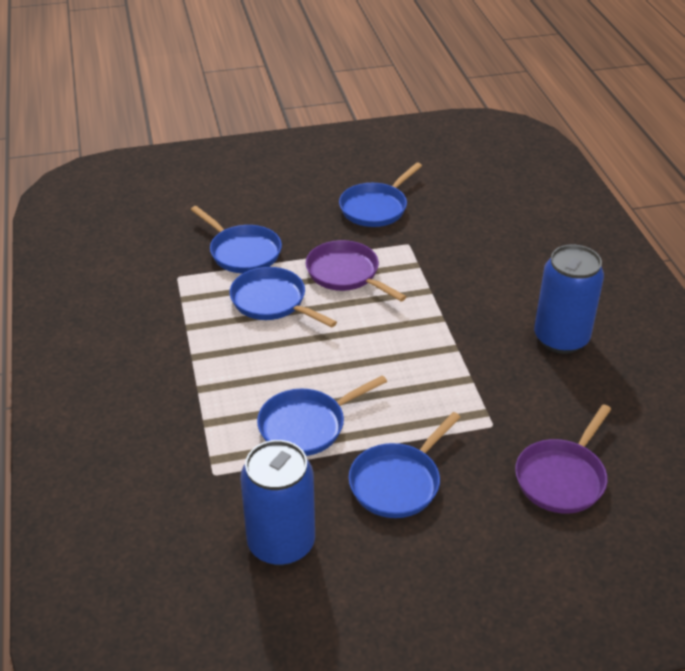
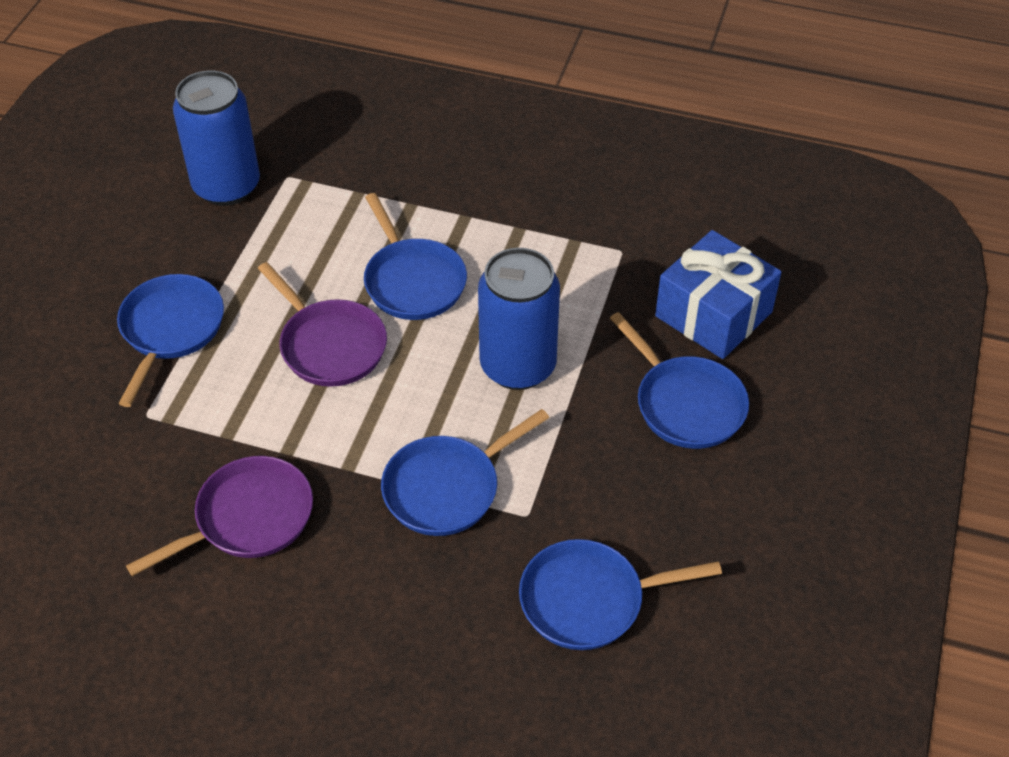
blue gift: 0 -> 1

